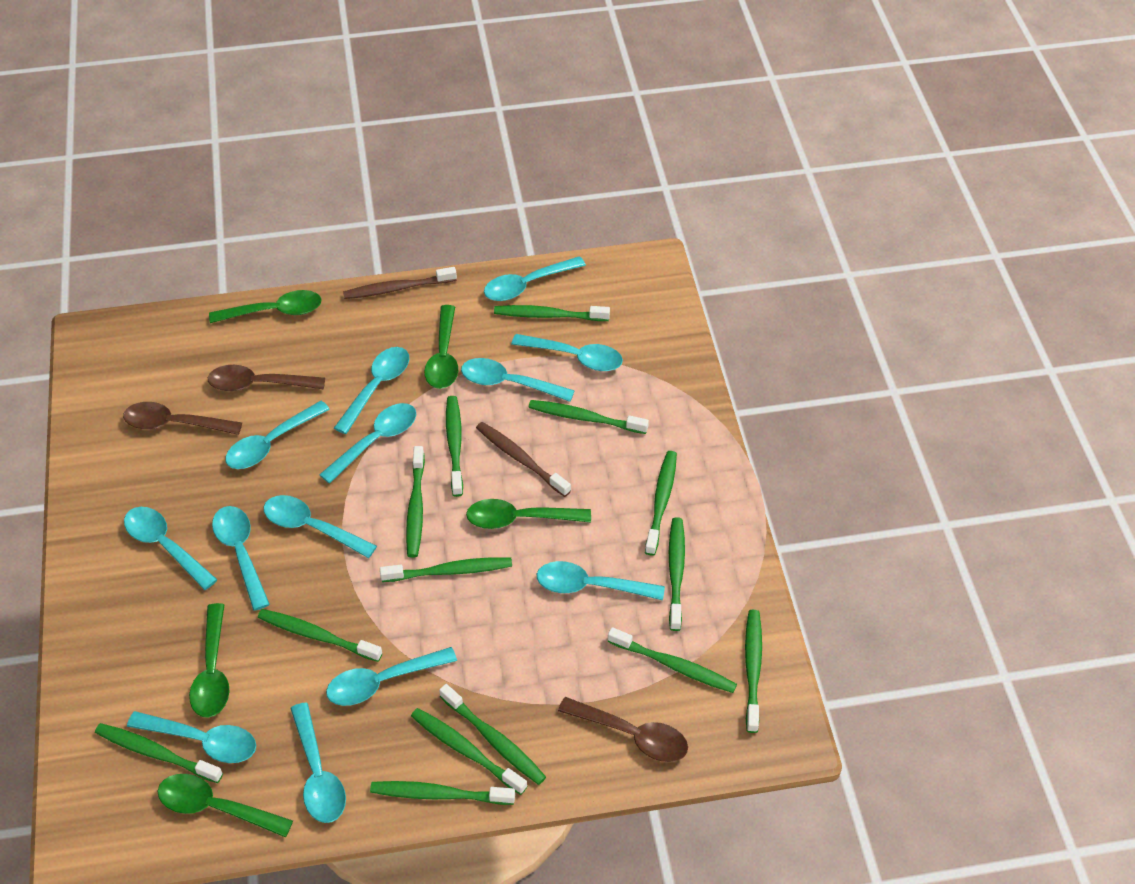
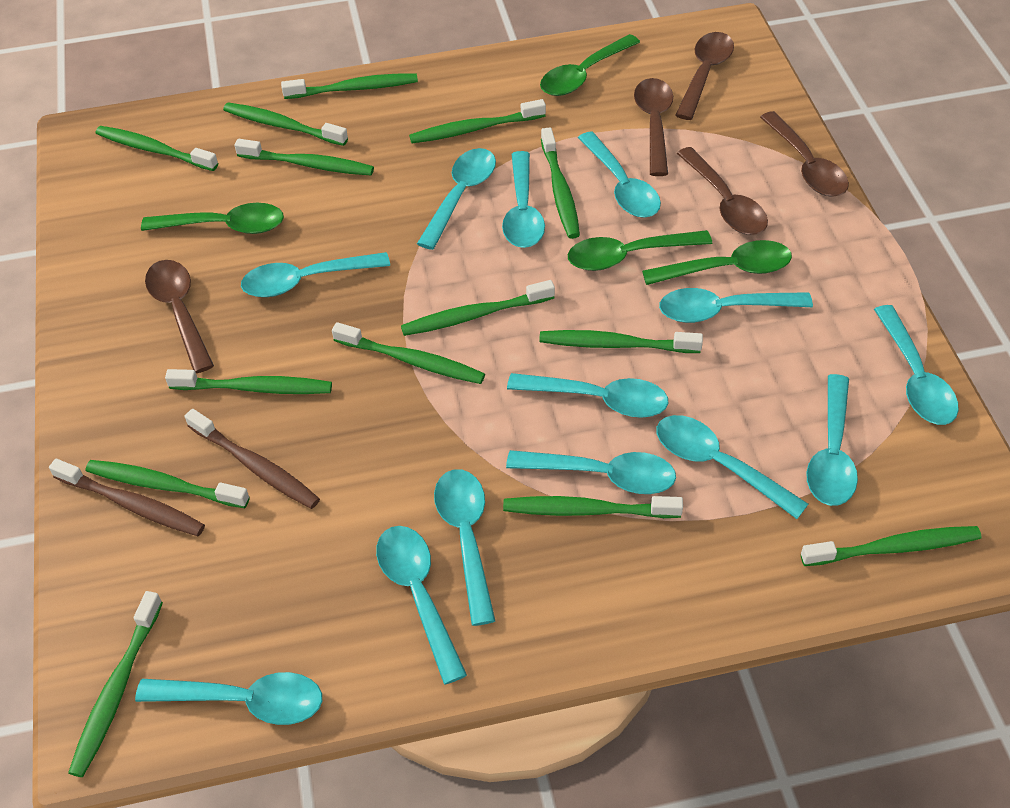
brown spoon: 3 -> 5
green spoon: 5 -> 4

